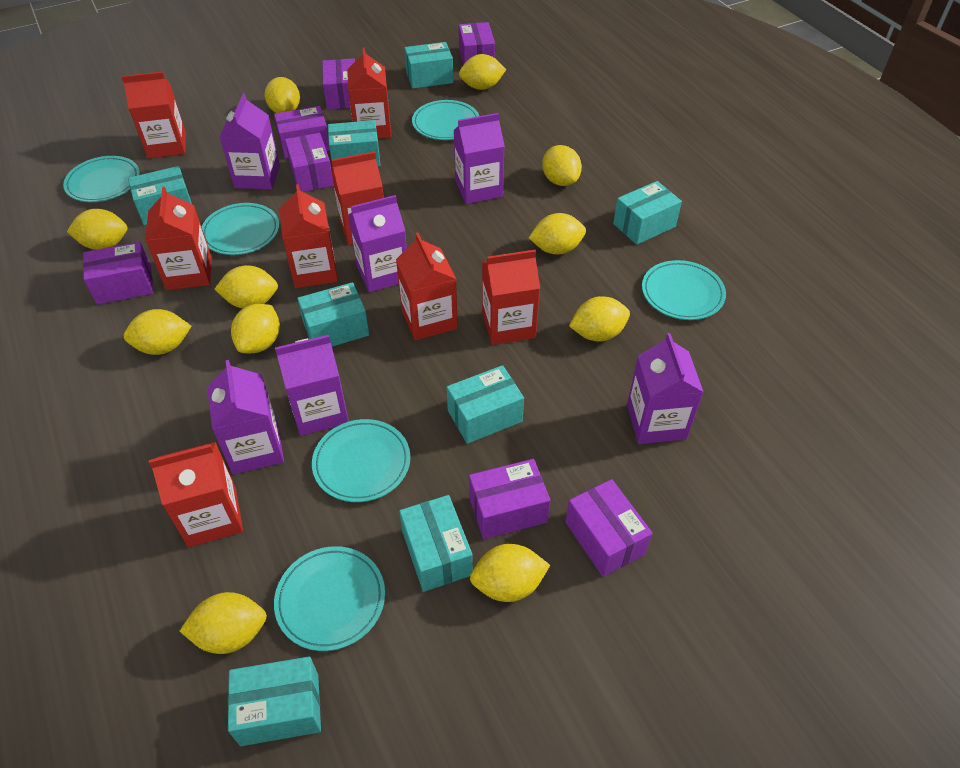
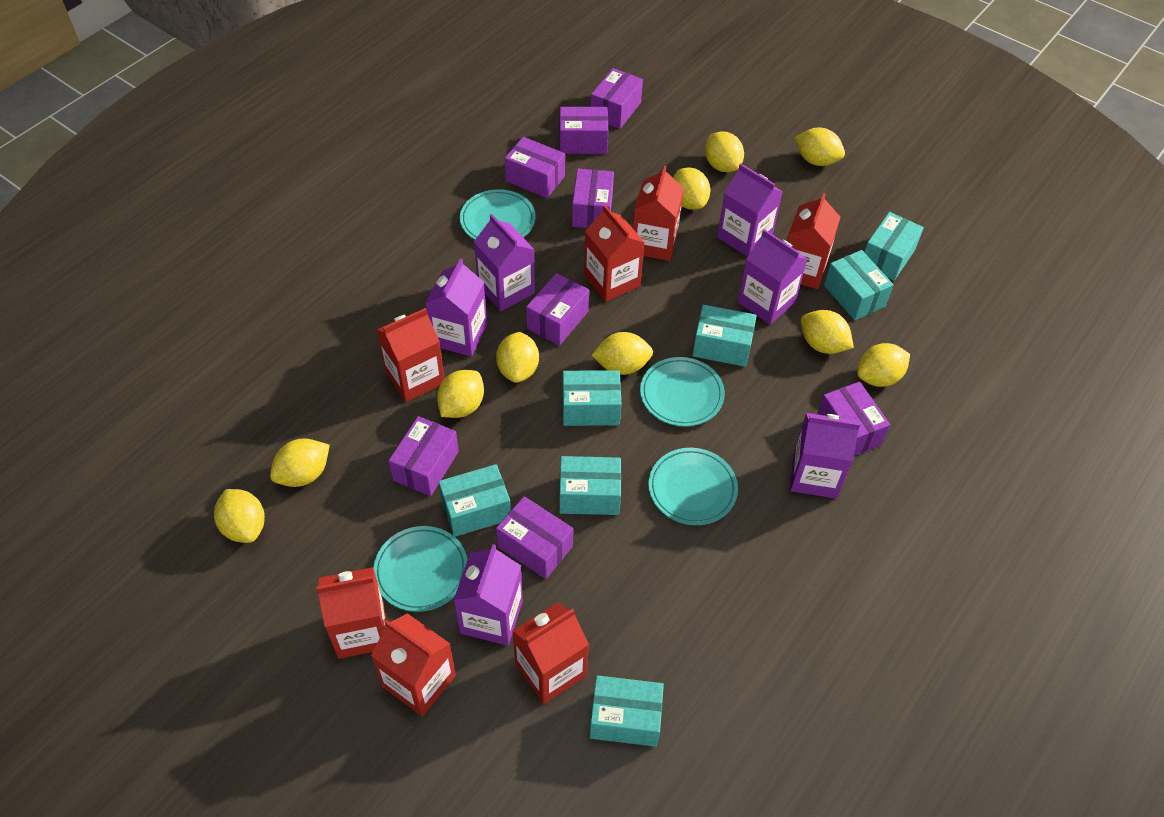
purple box: 7 -> 8
red carton: 8 -> 7
turquoise box: 8 -> 7
turquoise plate: 6 -> 4
yellow lemon: 11 -> 10

